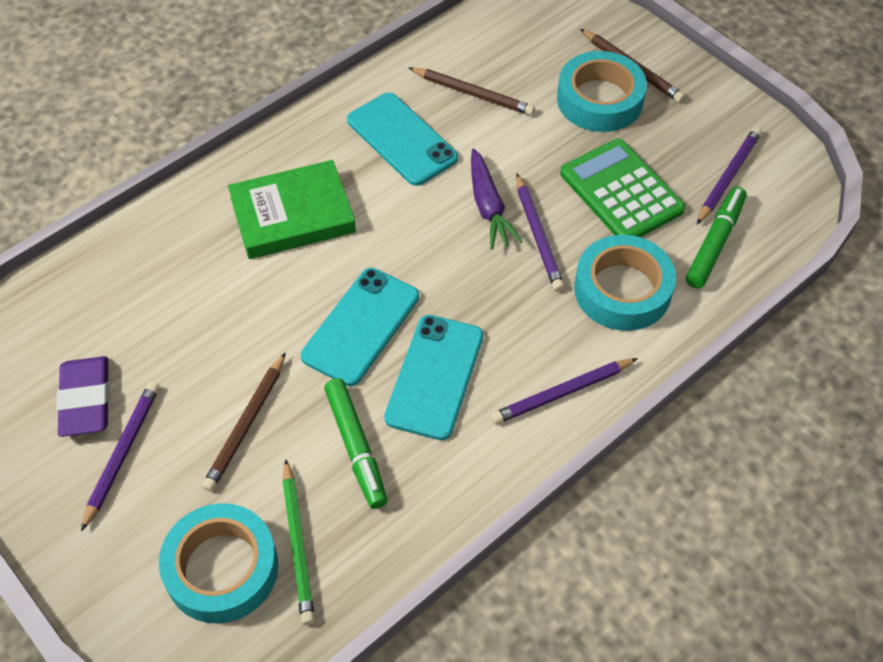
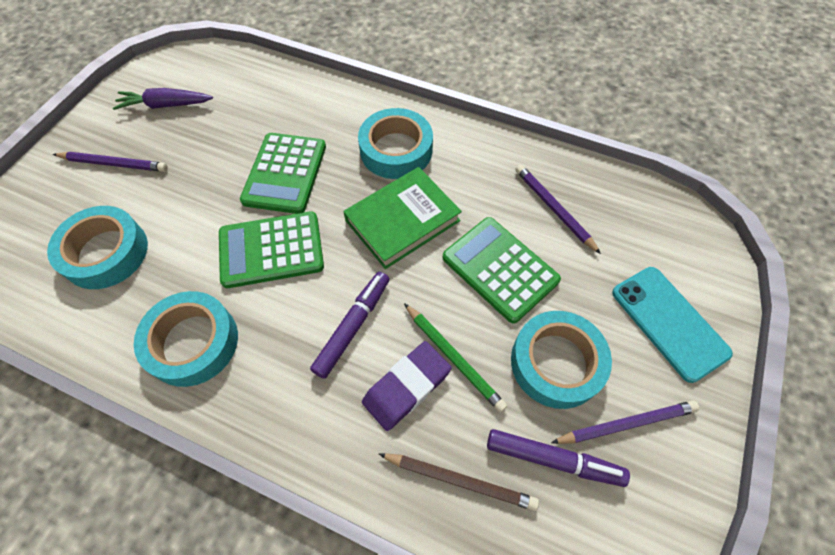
brown pencil: 3 -> 1
green calculator: 1 -> 3
green marker: 2 -> 0
purple marker: 0 -> 2
purple pencil: 4 -> 3
turquoise phone: 3 -> 1
turquoise tape: 3 -> 4

